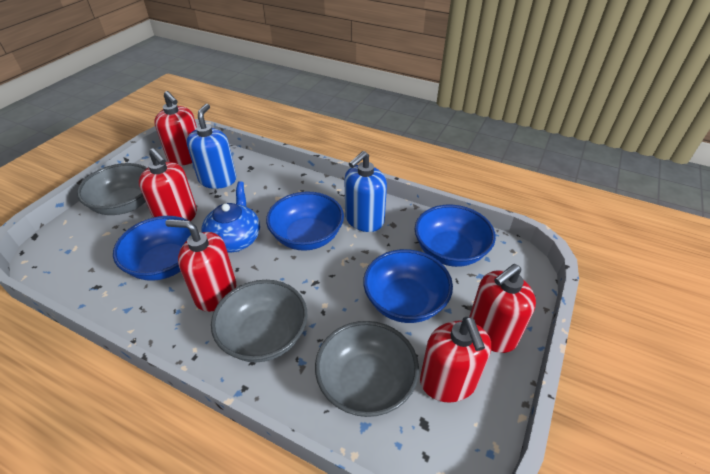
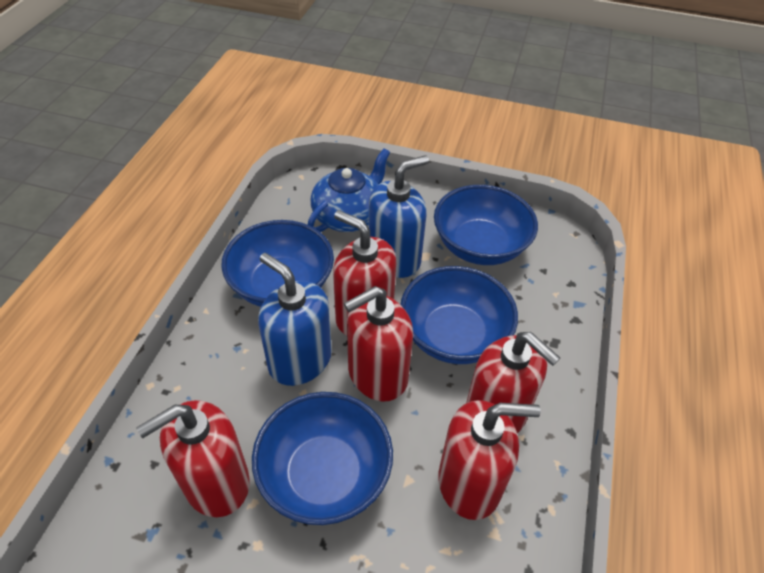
grey bowl: 3 -> 0

